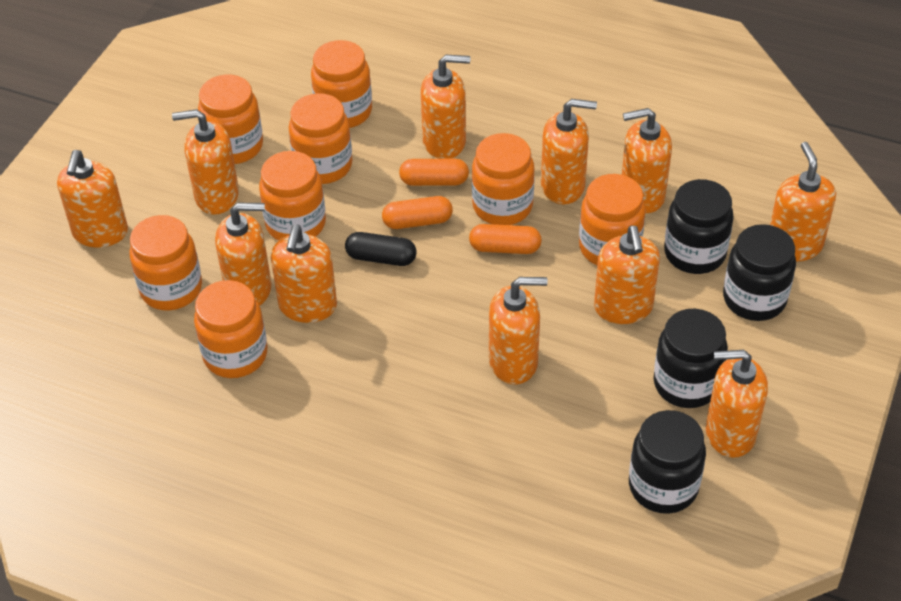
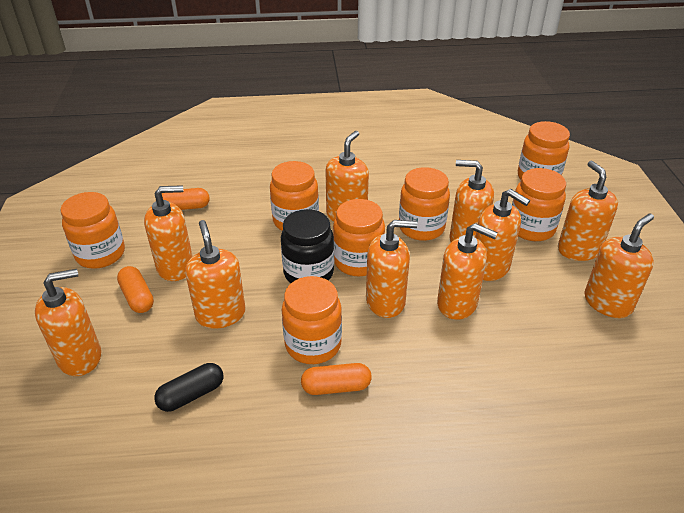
black jar: 4 -> 1
orange jar: 8 -> 7
orange soap dispenser: 11 -> 10

